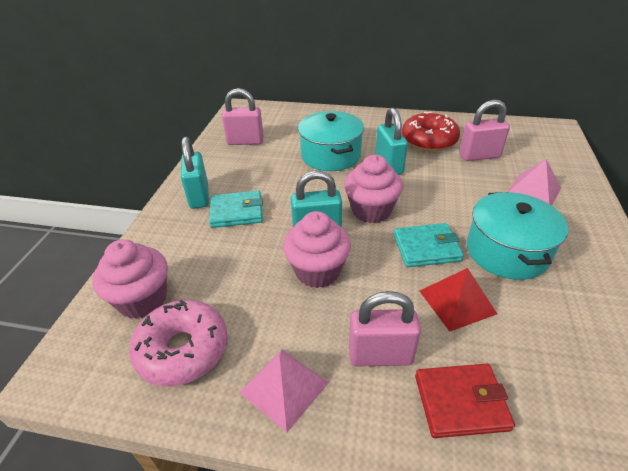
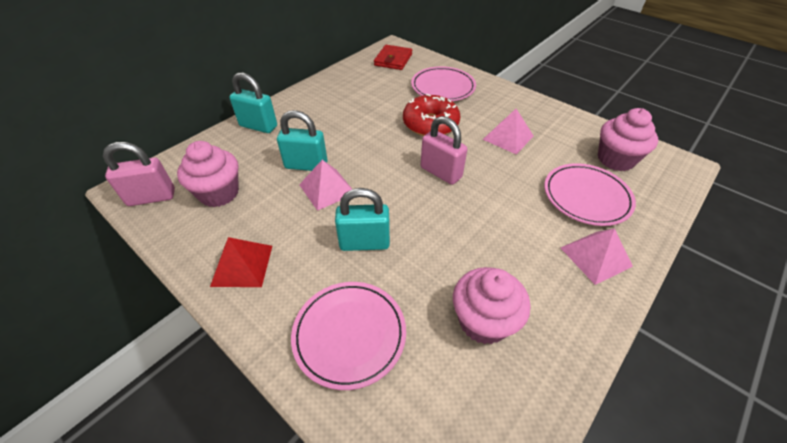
pink donut: 1 -> 0
pink padlock: 3 -> 2
pink plate: 0 -> 3
pink pyramid: 2 -> 3
turquoise pot: 2 -> 0
turquoise wallet: 2 -> 0

